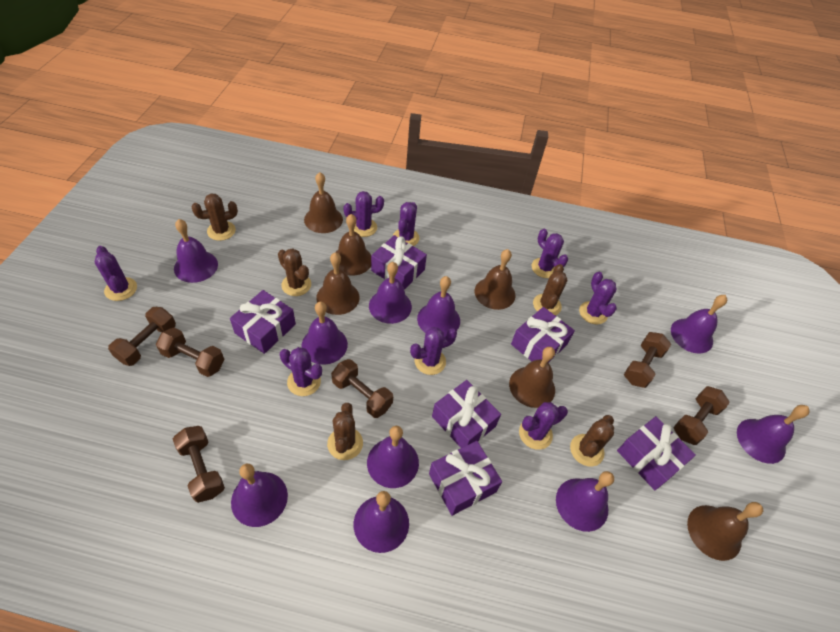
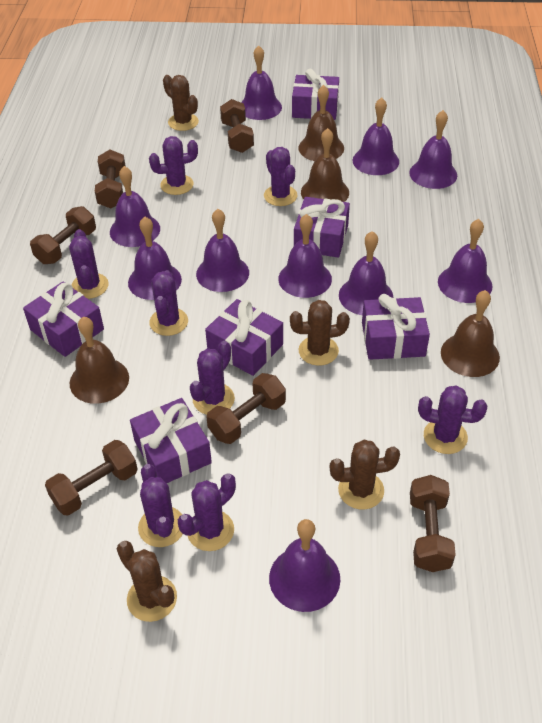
brown bell: 6 -> 4
brown cactus: 5 -> 4

